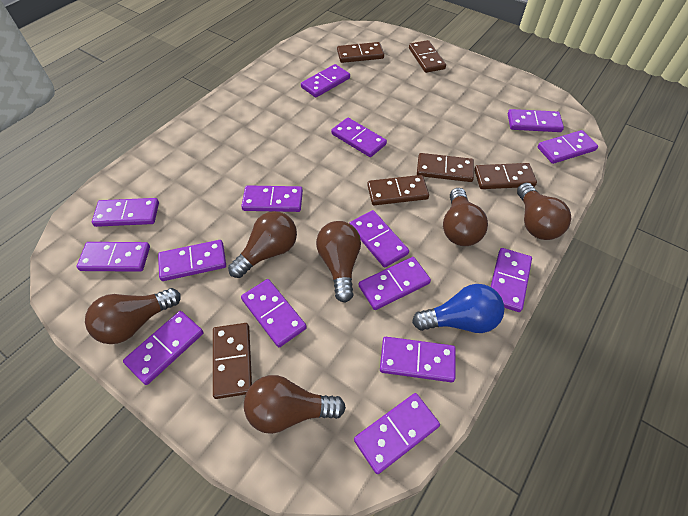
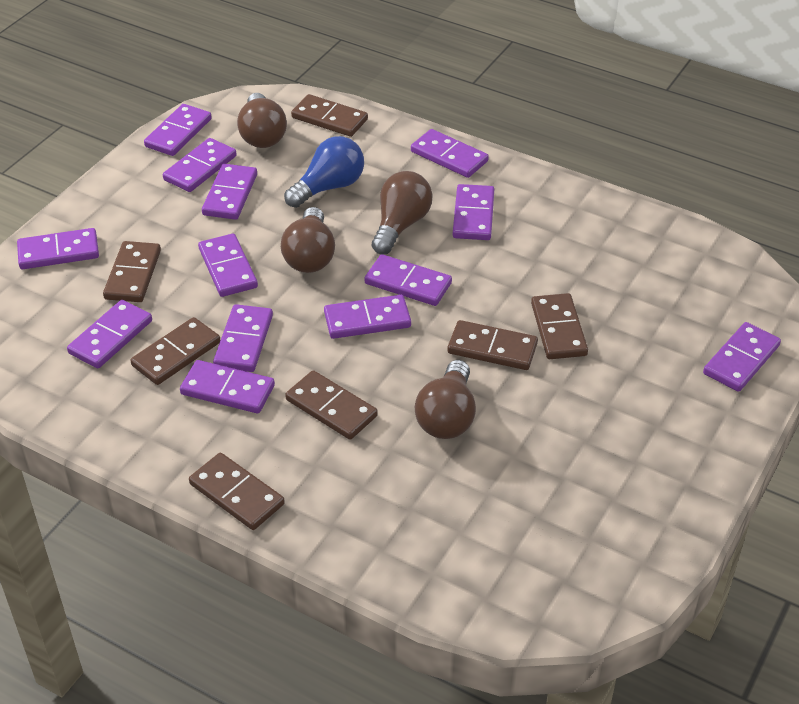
brown domino: 6 -> 7
brown light bulb: 6 -> 4
purple domino: 15 -> 13

